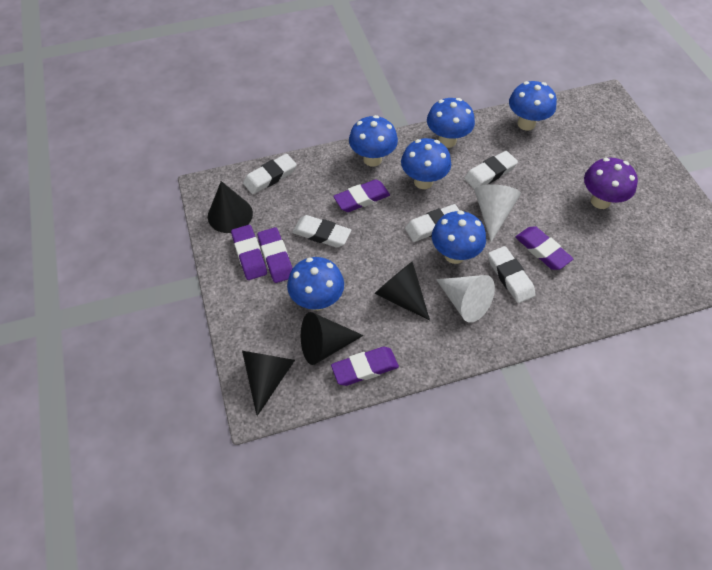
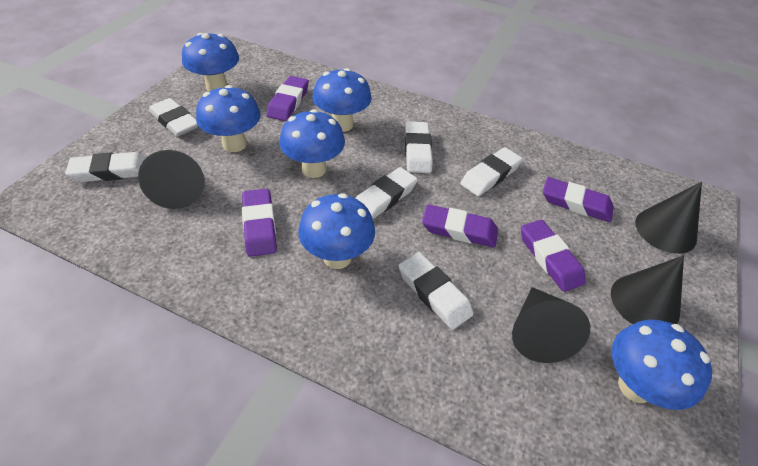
purple mushroom: 1 -> 0
white cone: 2 -> 0
white eraser: 5 -> 6

